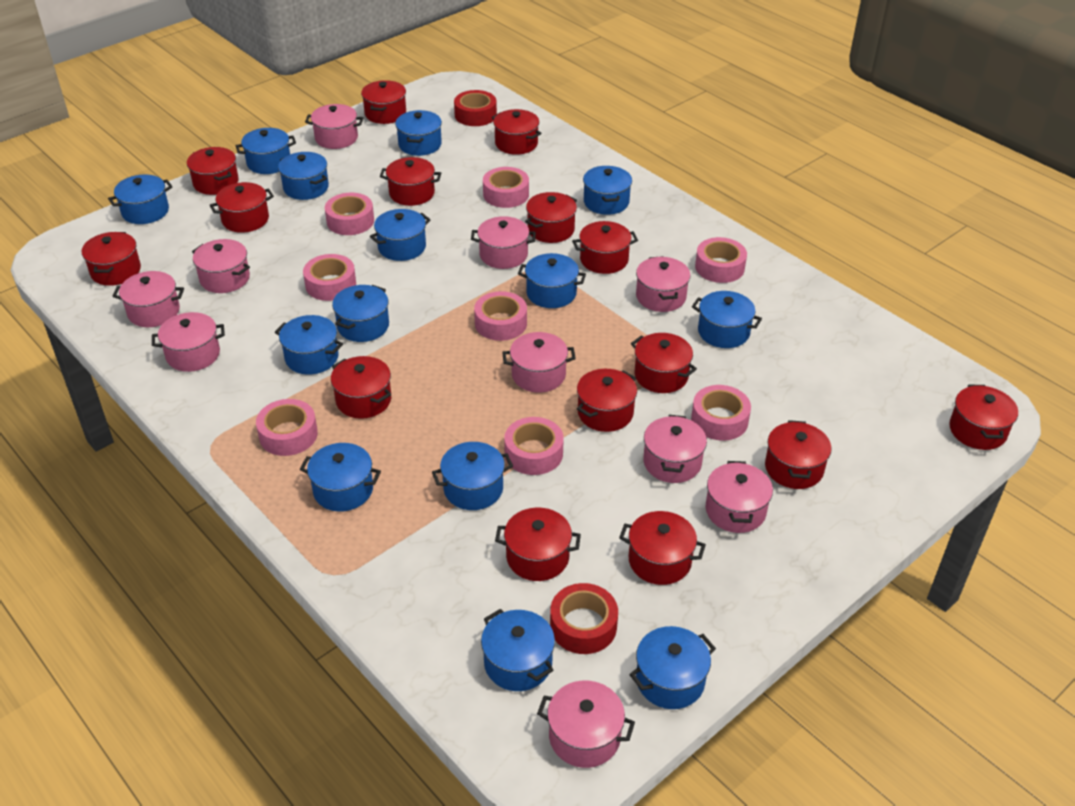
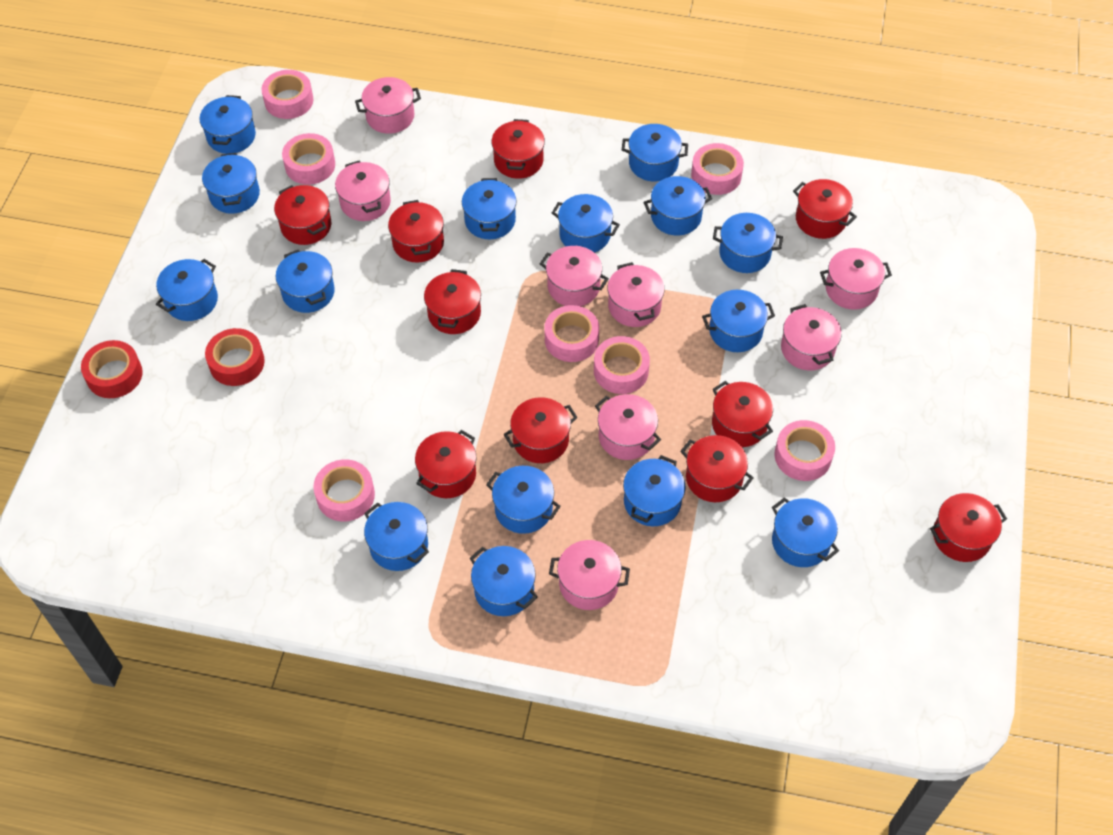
blue pot: 14 -> 15
pink pot: 10 -> 8
pink tape: 8 -> 7
red pot: 15 -> 10

